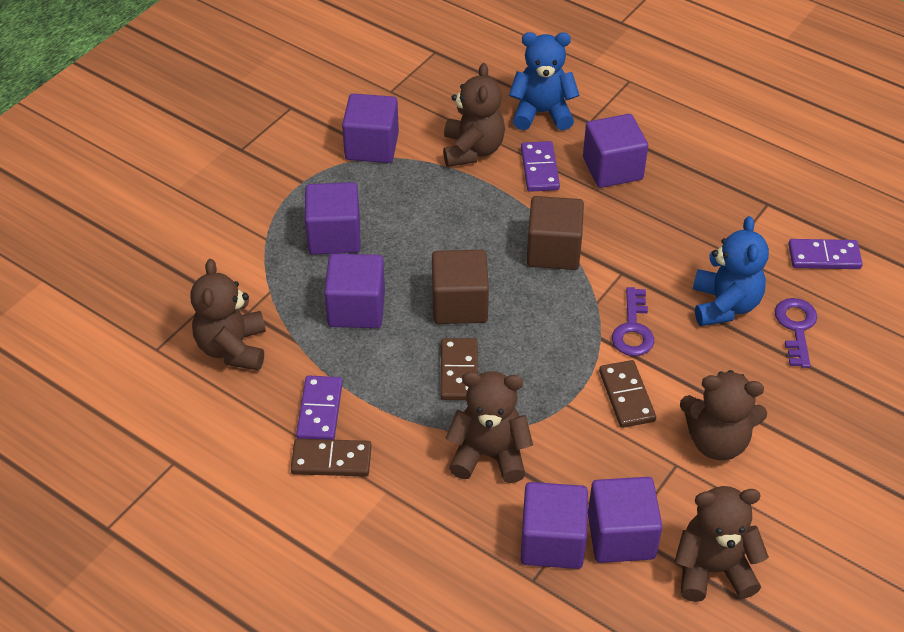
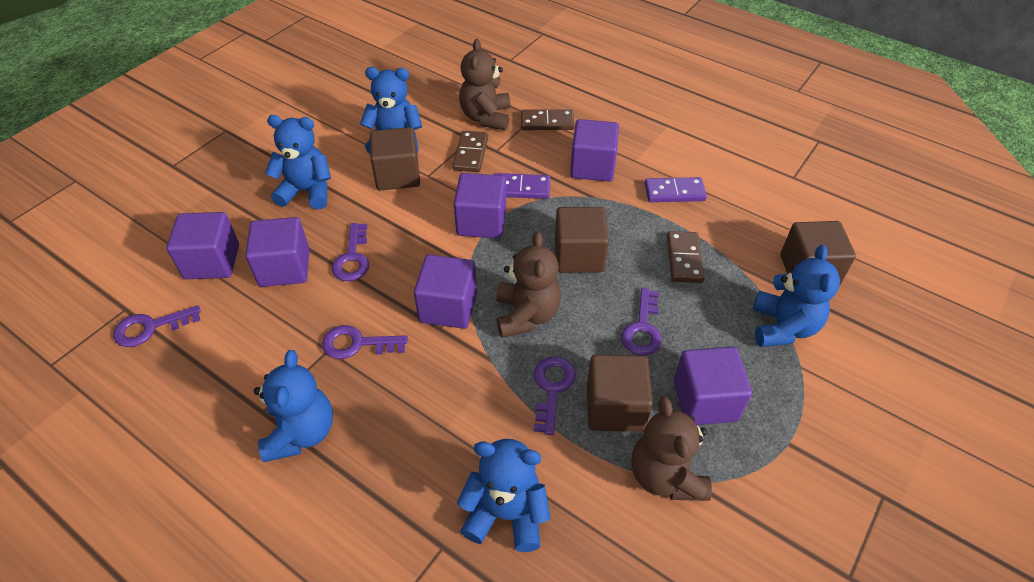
blue teddy bear: 2 -> 5
brown cube: 2 -> 4
brown teddy bear: 5 -> 3
purple domino: 3 -> 2
purple key: 2 -> 5

